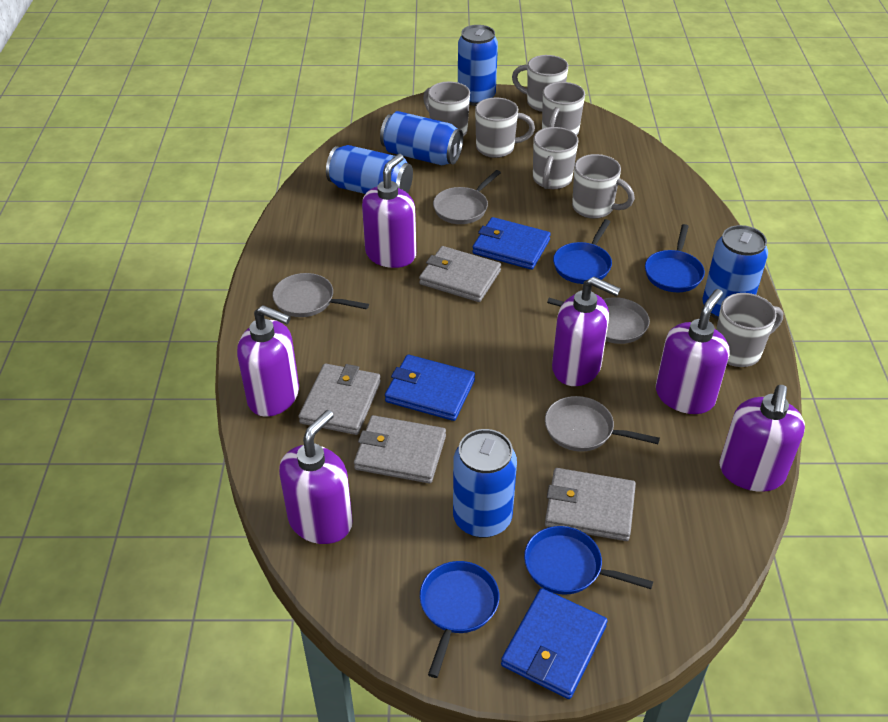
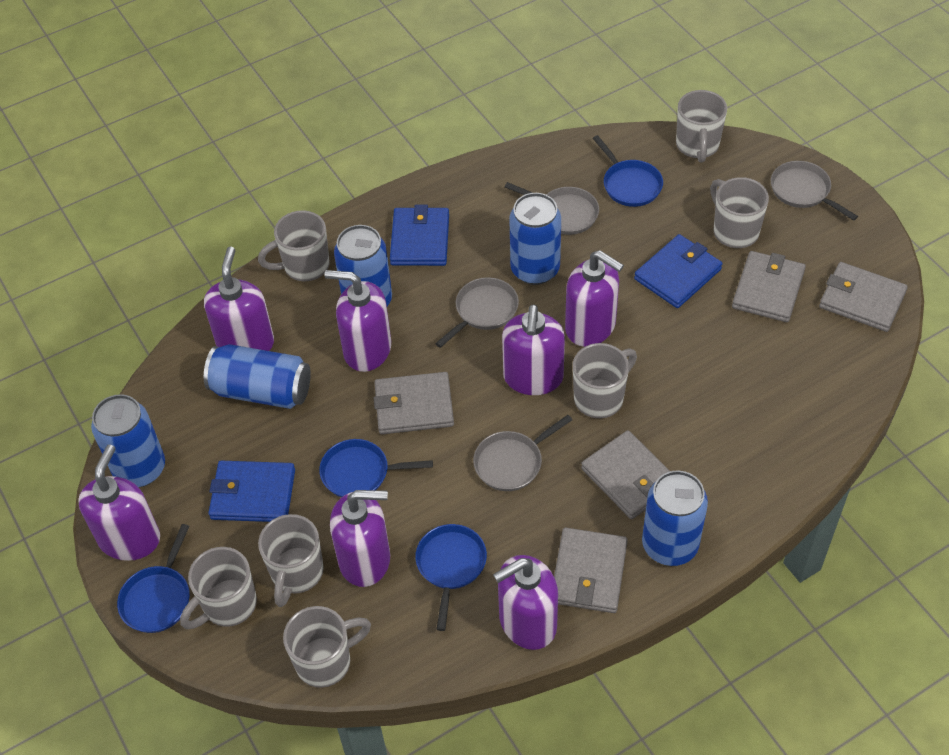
grey wallet: 4 -> 5
purple soap dispenser: 6 -> 7

